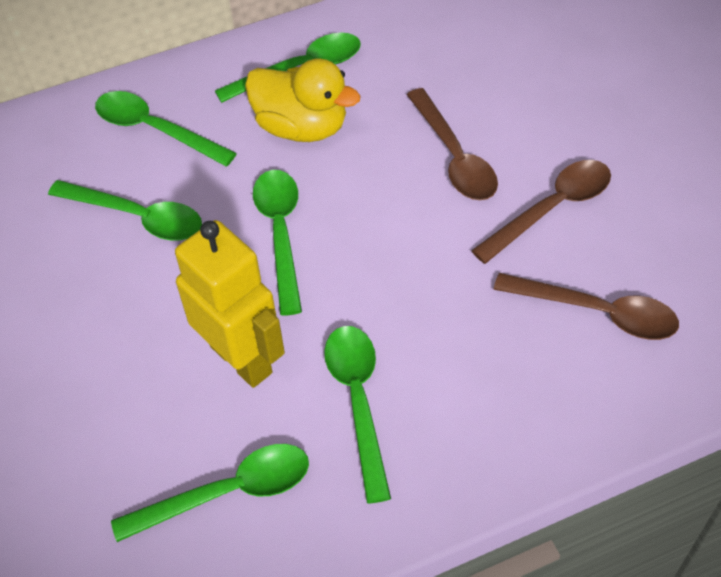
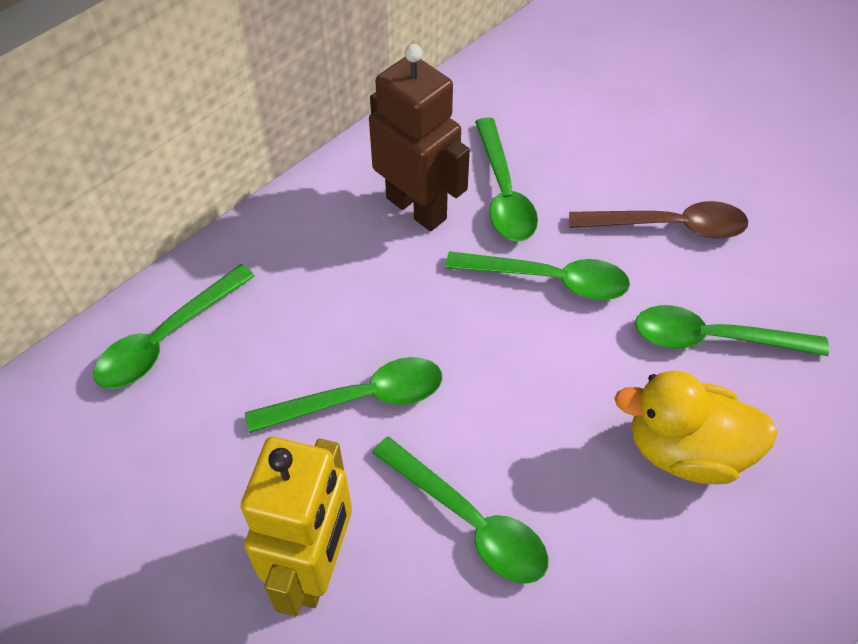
brown robot: 0 -> 1
brown spoon: 3 -> 1

